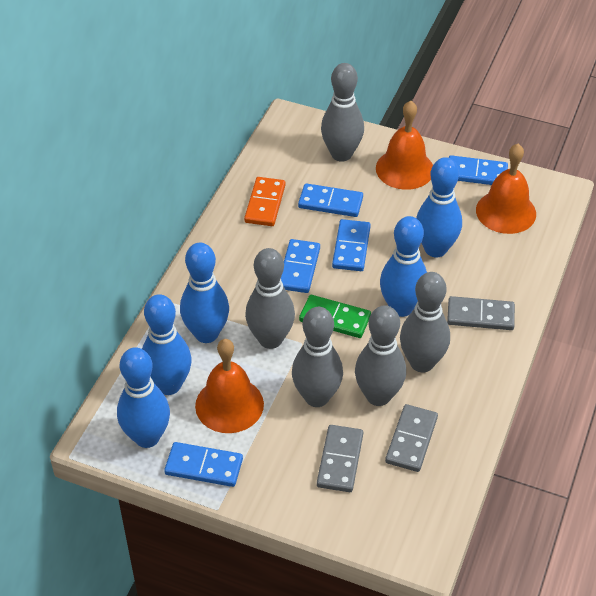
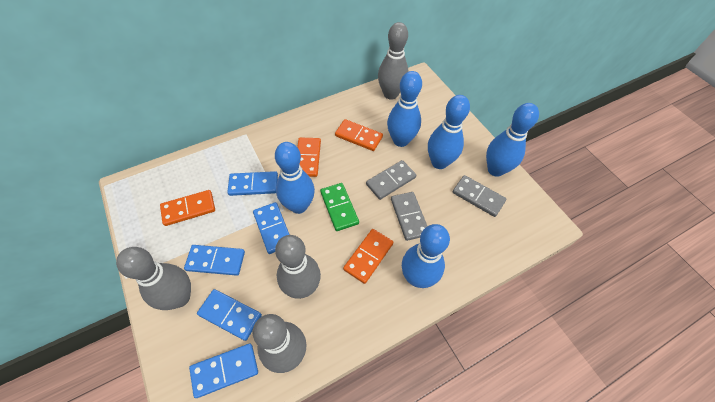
grey bowling pin: 5 -> 4
orange bell: 3 -> 0
orange domino: 1 -> 4

